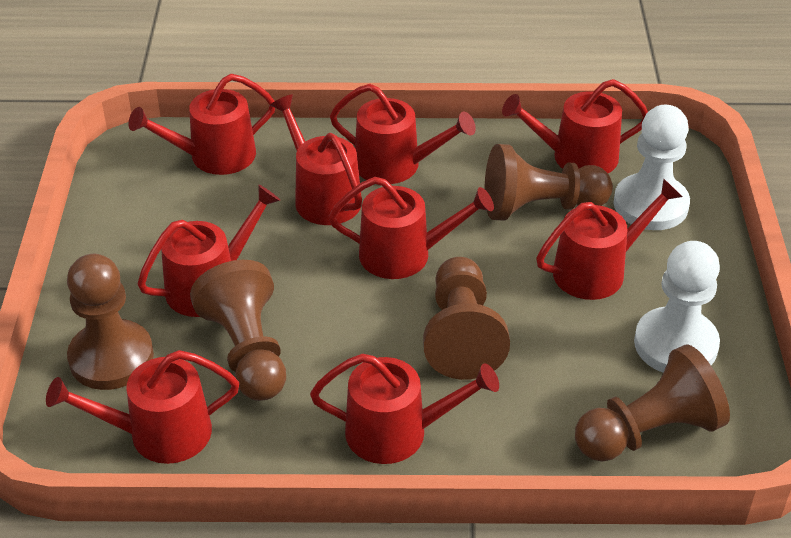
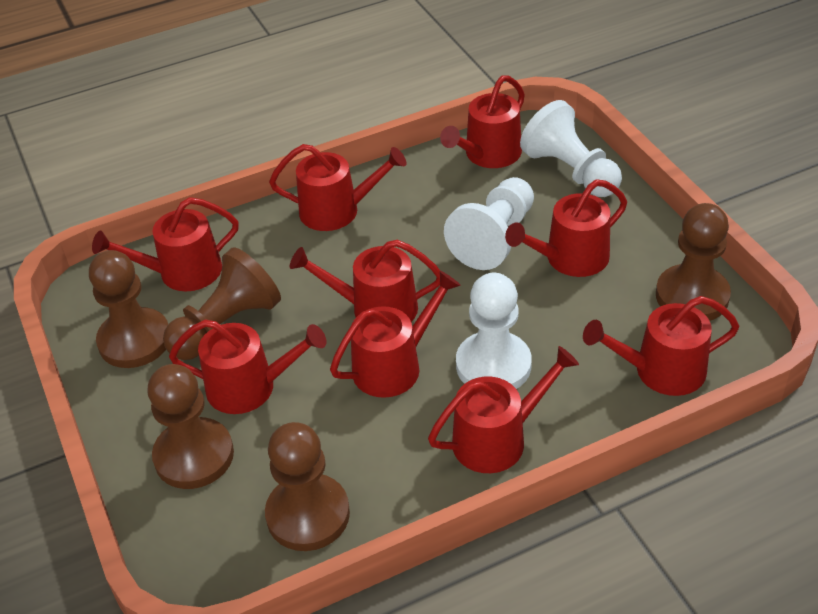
white pawn: 2 -> 3

